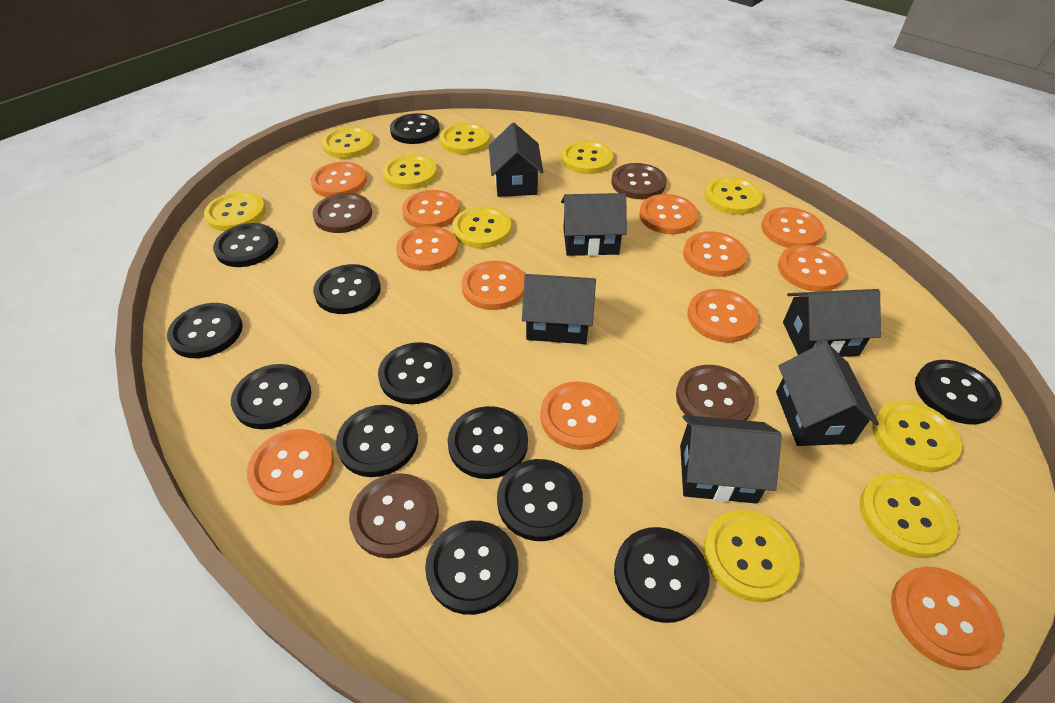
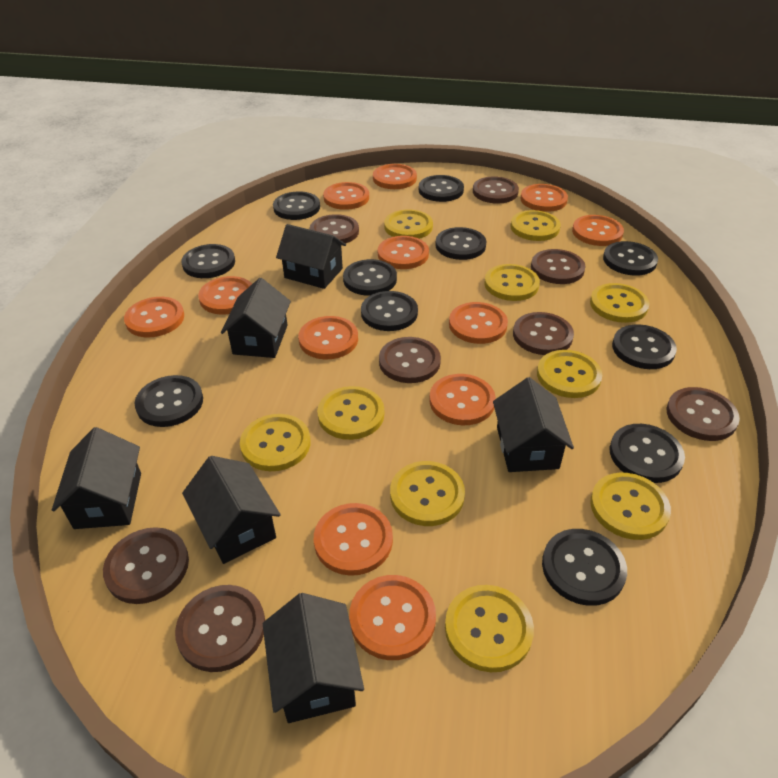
black button: 12 -> 11
brown button: 4 -> 8

